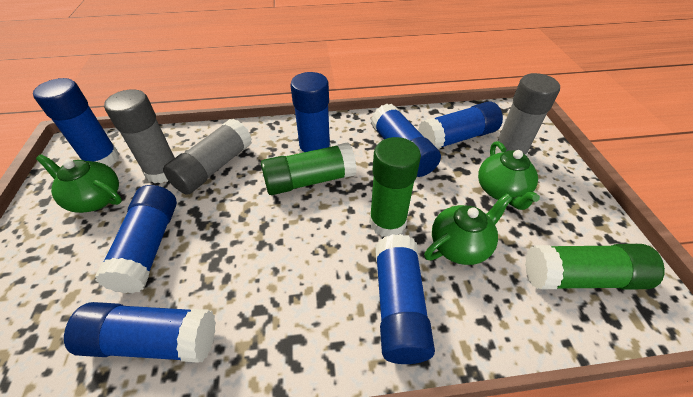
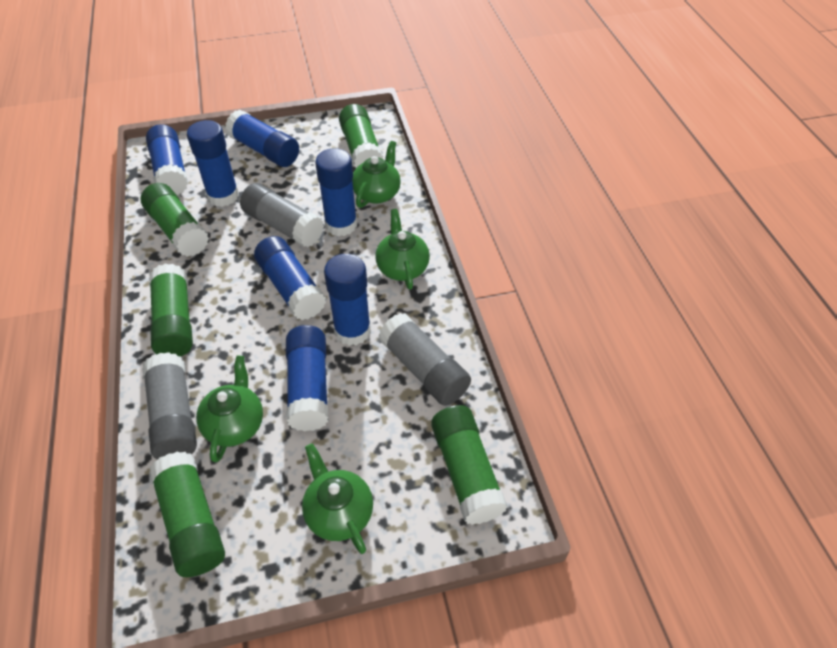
green glue stick: 3 -> 5
green teapot: 3 -> 4

